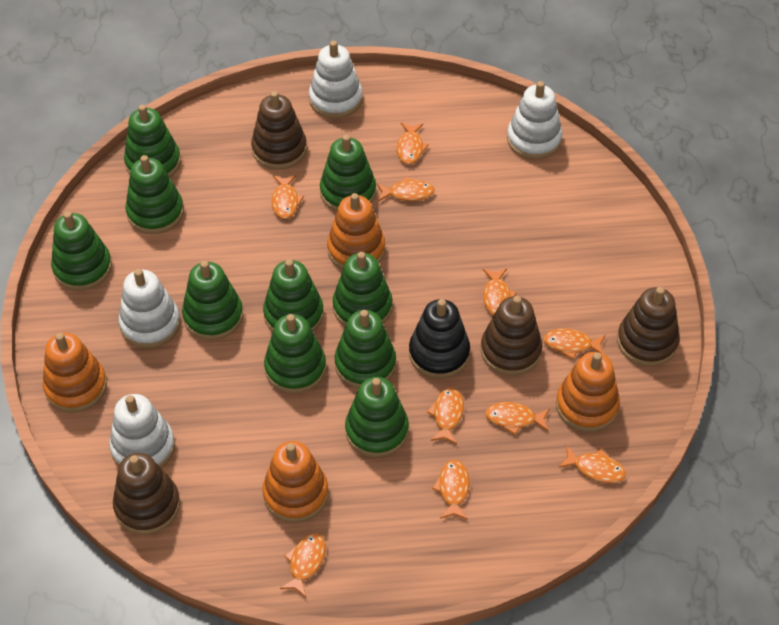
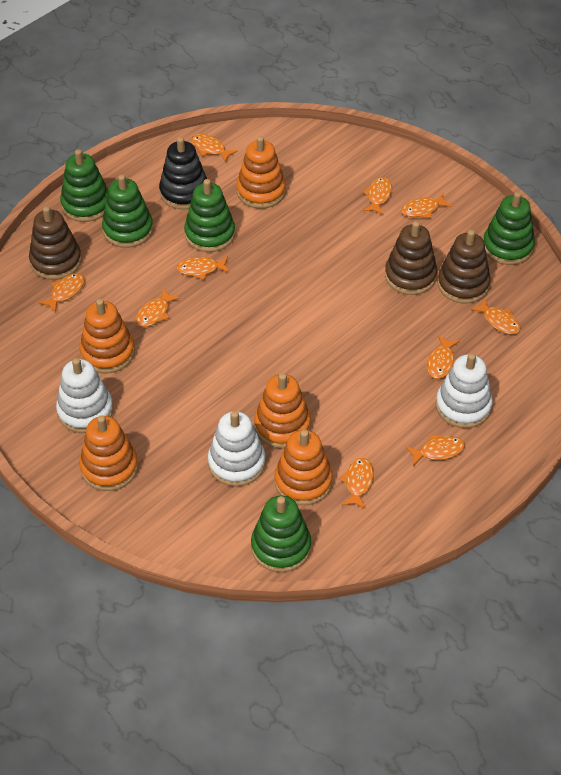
brown stacking toy: 4 -> 3
green stacking toy: 10 -> 5
orange stacking toy: 4 -> 5
white stacking toy: 4 -> 3

